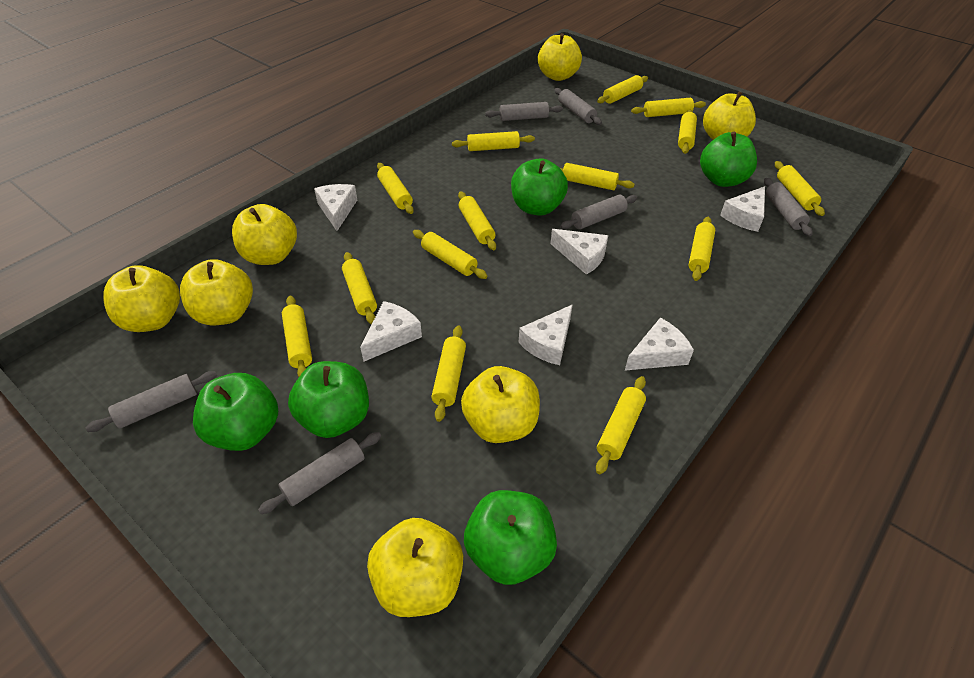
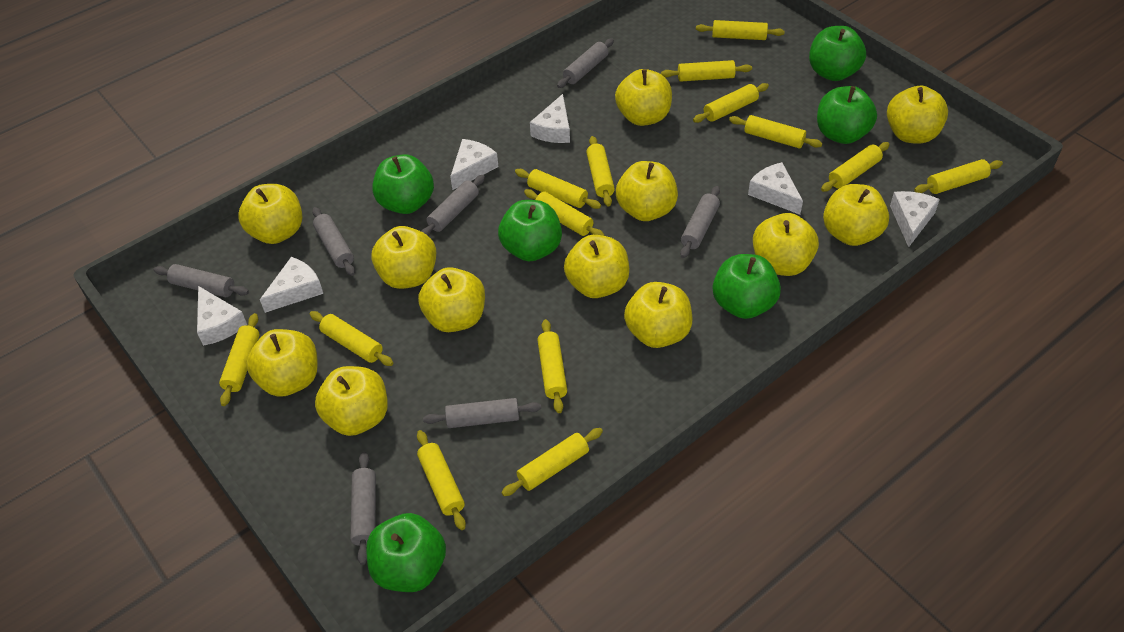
green apple: 5 -> 6
grey rolling pin: 6 -> 7
yellow apple: 7 -> 12

